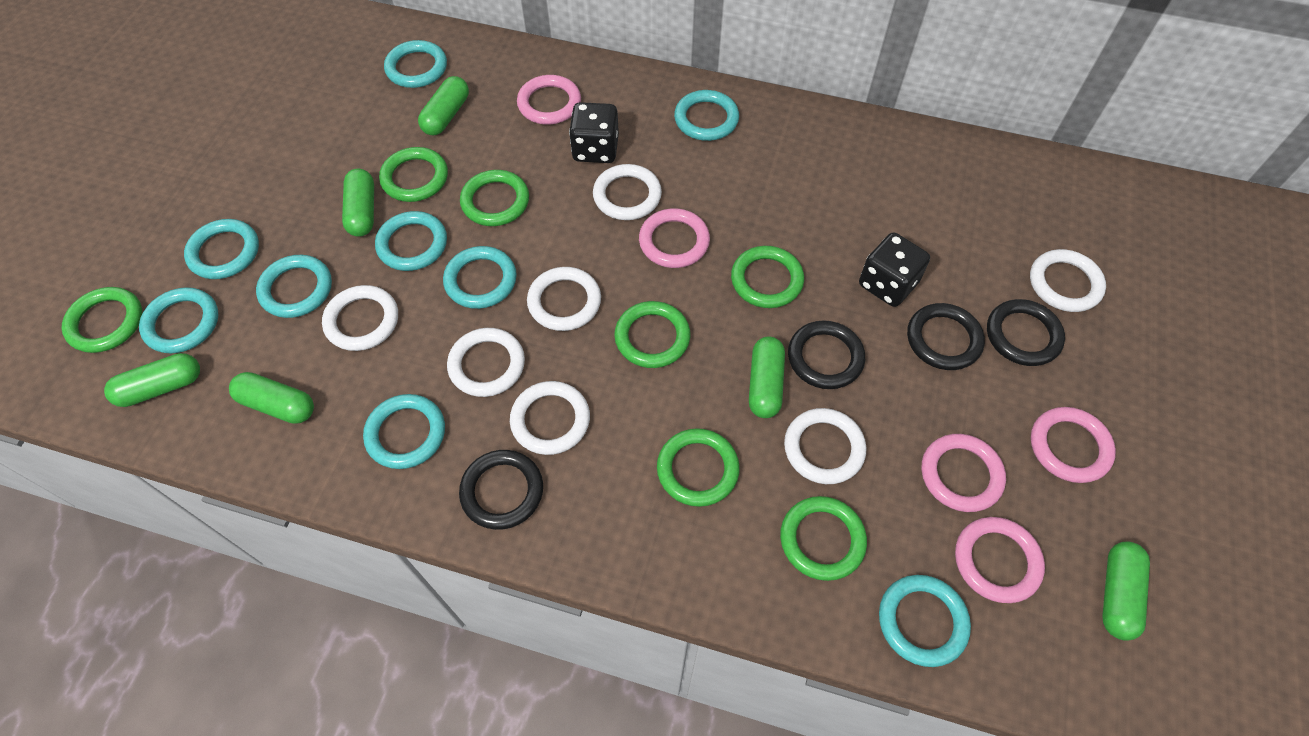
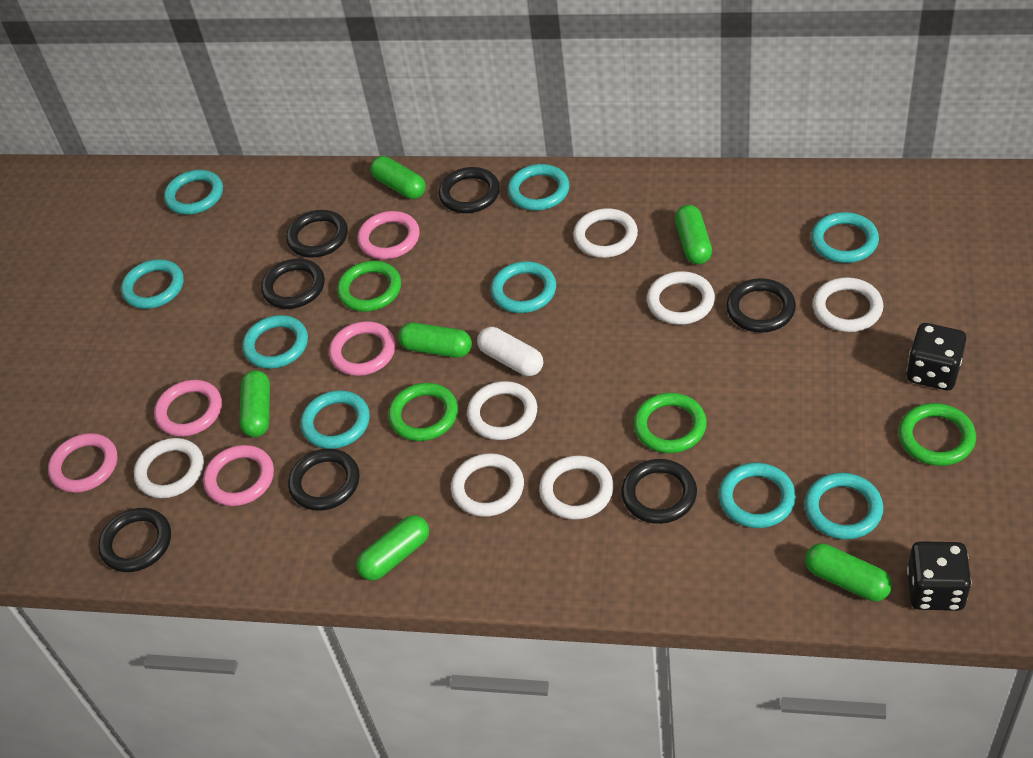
black ring: 4 -> 7
green ring: 7 -> 4
white capsule: 0 -> 1

